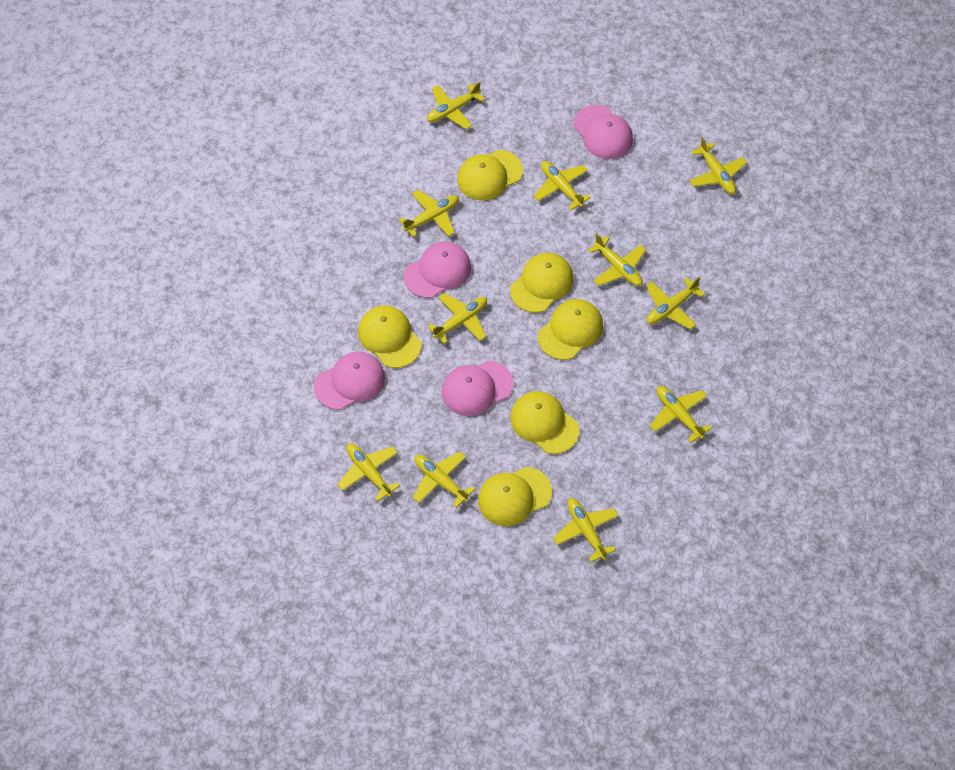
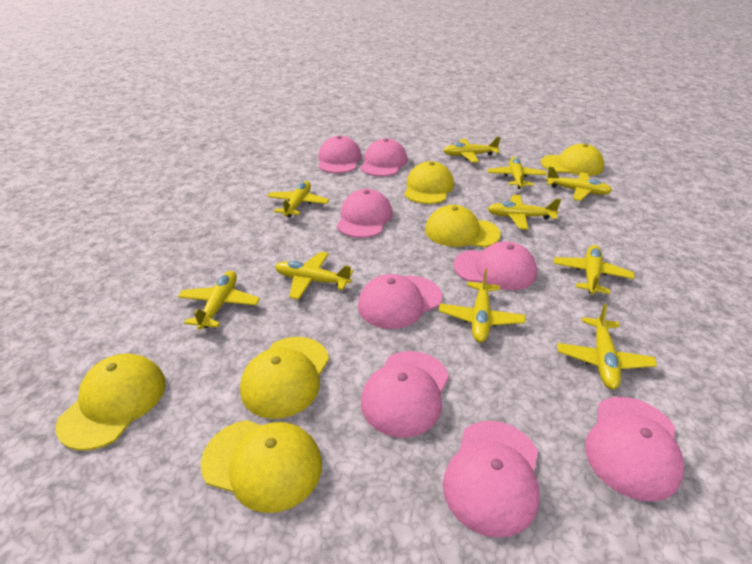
pink cap: 4 -> 8
yellow plane: 11 -> 10

